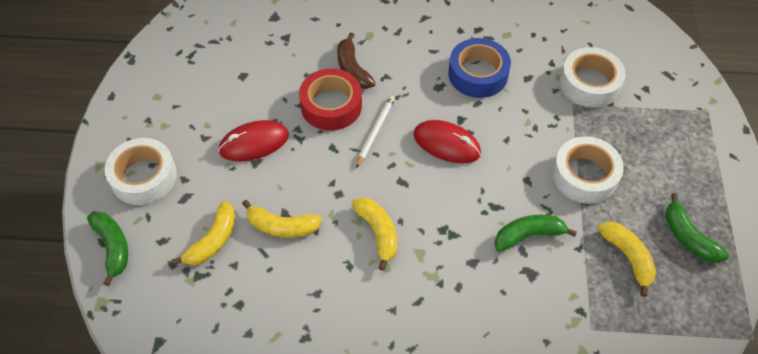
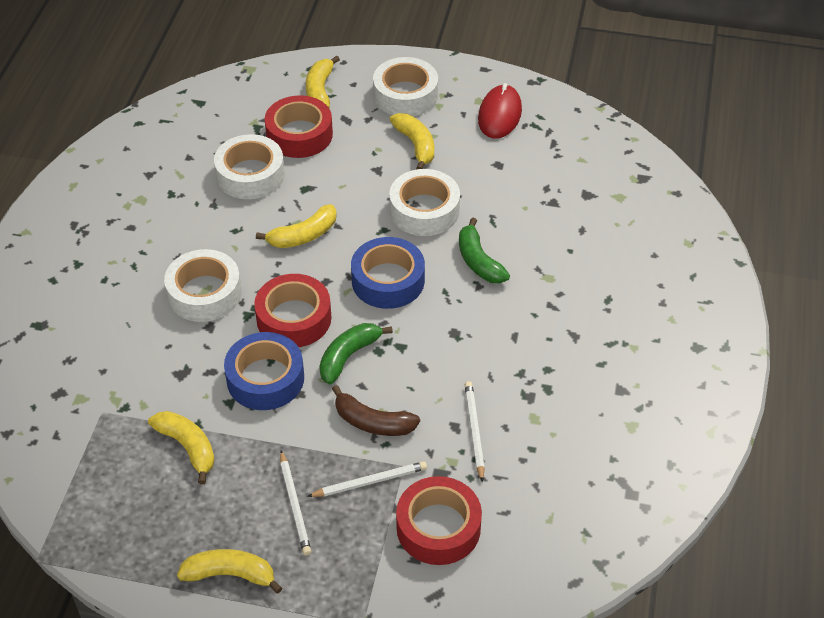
blue tape: 1 -> 2
green banana: 3 -> 2
red mouse: 2 -> 1
red tape: 1 -> 3
white pencil: 1 -> 3
white tape: 3 -> 4
yellow banana: 4 -> 5

